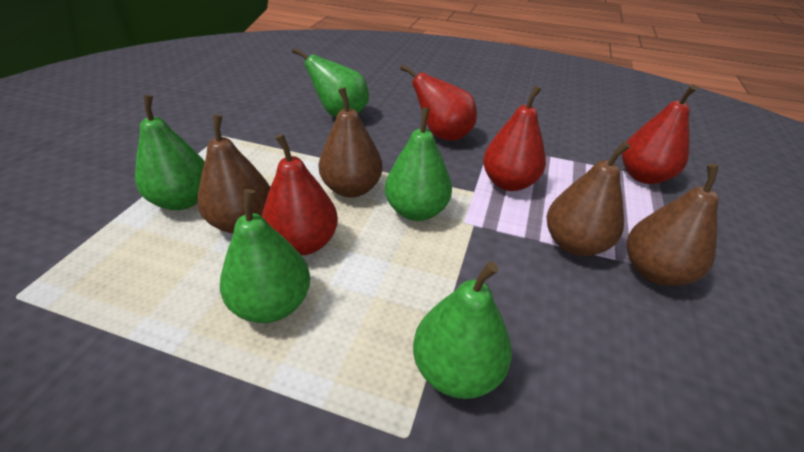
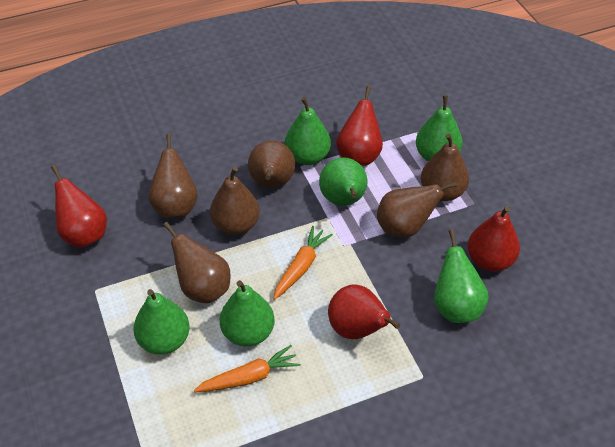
brown pear: 4 -> 6
green pear: 5 -> 6
orange carrot: 0 -> 2

